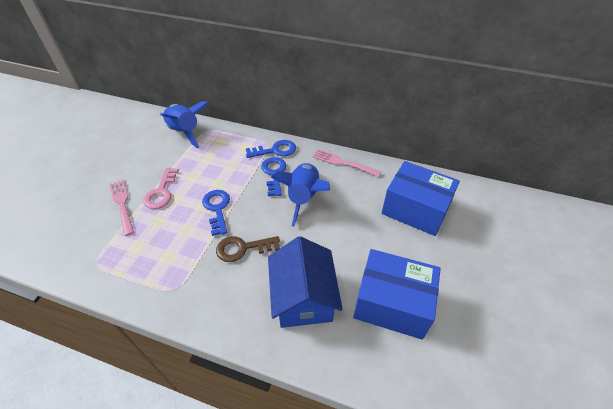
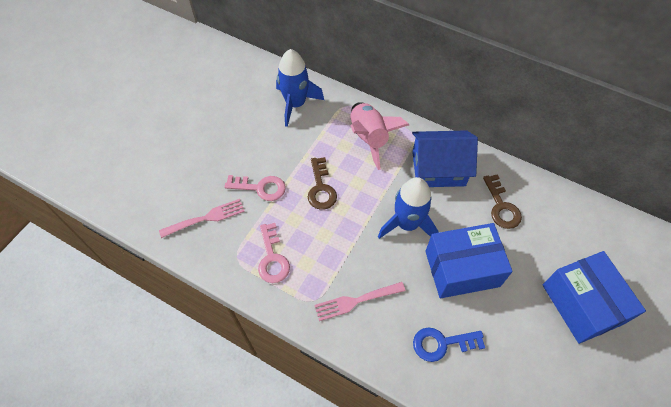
blue key: 3 -> 1
brown key: 1 -> 2
pink key: 1 -> 2
pink rocket: 0 -> 1

